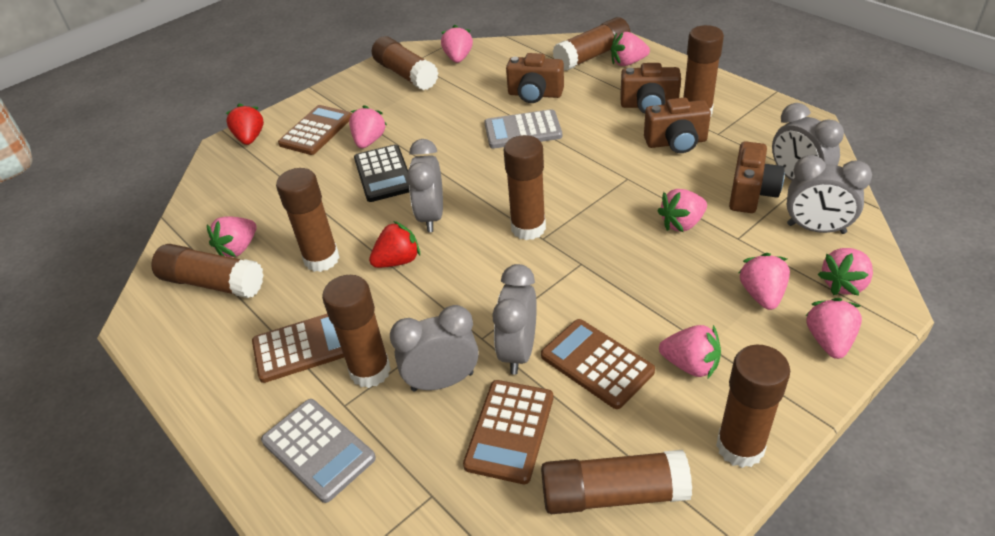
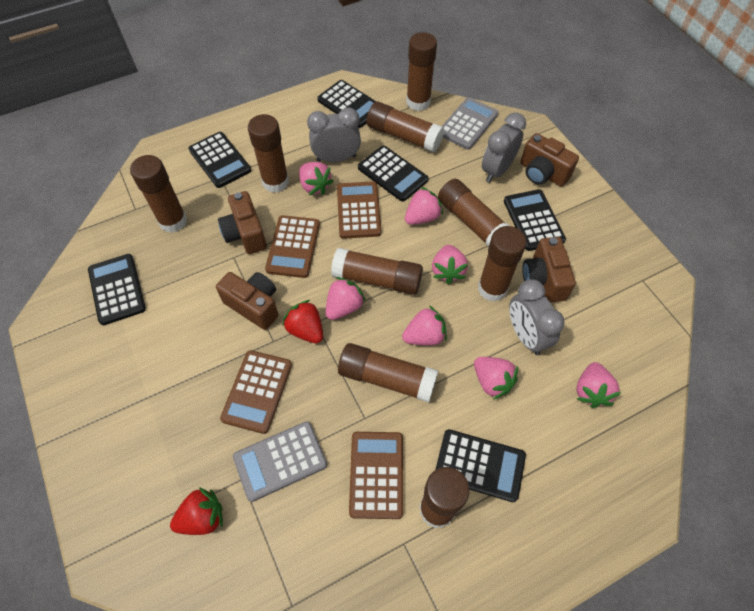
black calculator: 1 -> 6
grey clock: 5 -> 3
pink strawberry: 9 -> 7

